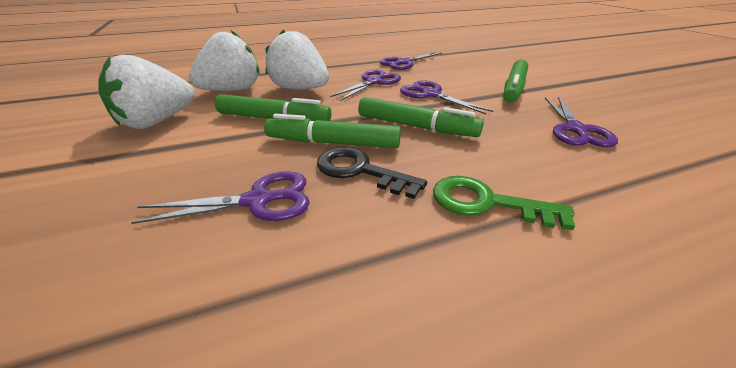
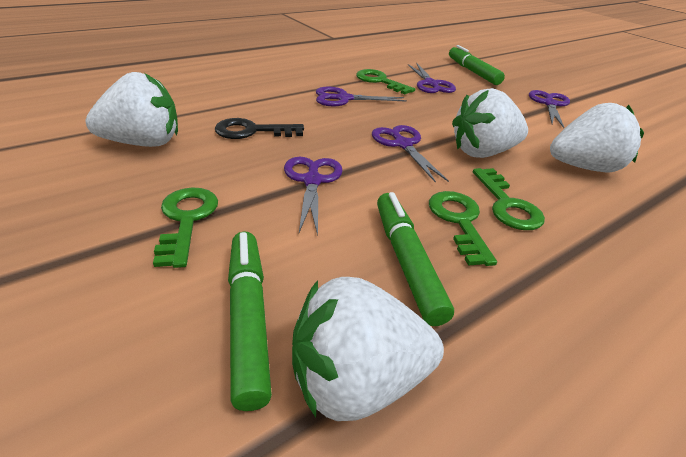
green key: 1 -> 4
green marker: 4 -> 3
white strawberry: 3 -> 4

